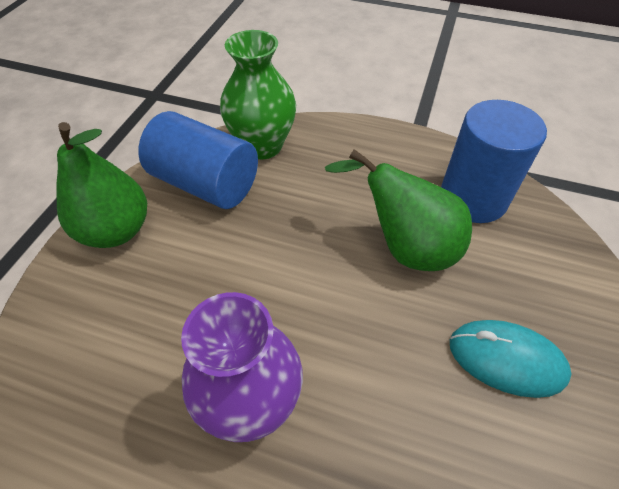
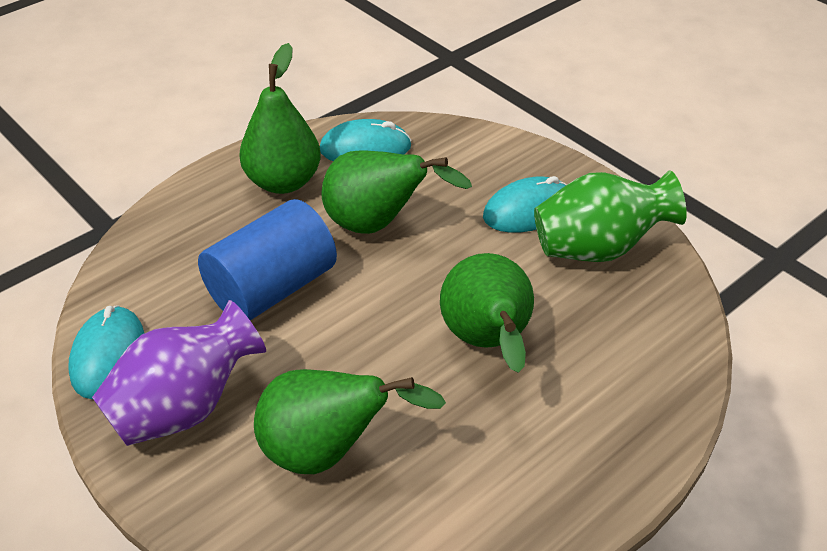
blue cylinder: 2 -> 1
green pear: 2 -> 4
turquoise mouse: 1 -> 3

